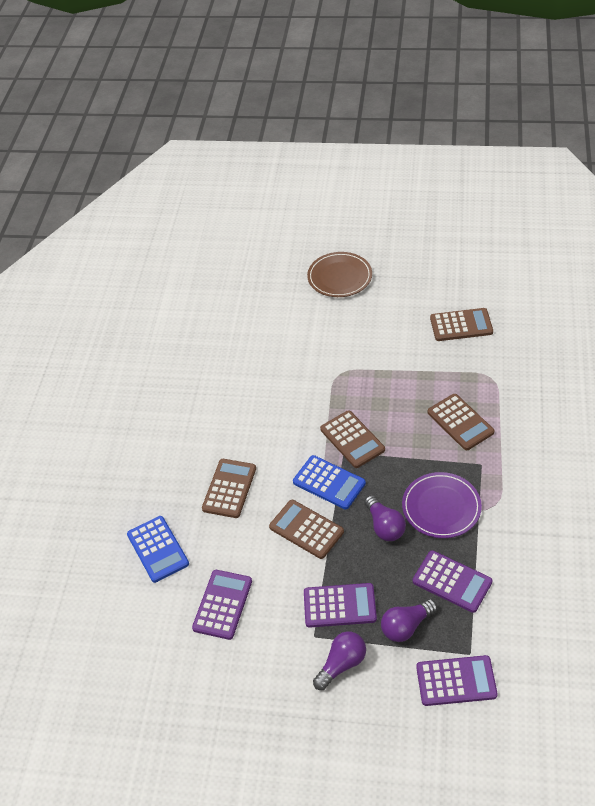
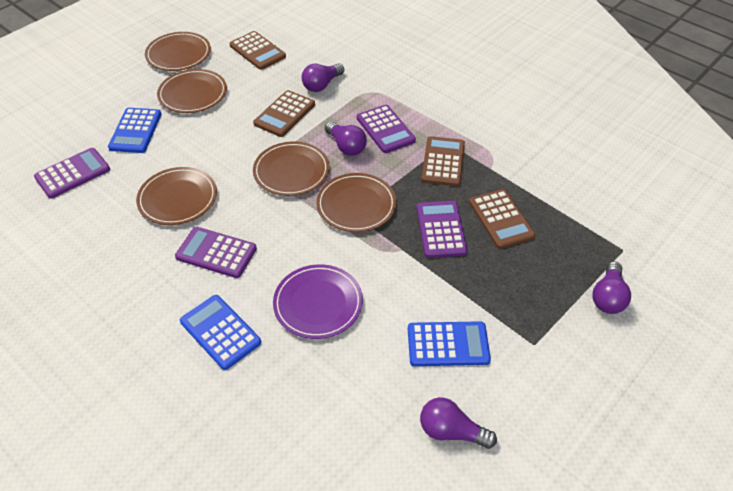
blue calculator: 2 -> 3
brown calculator: 5 -> 4
brown plate: 1 -> 5
purple light bulb: 3 -> 4

